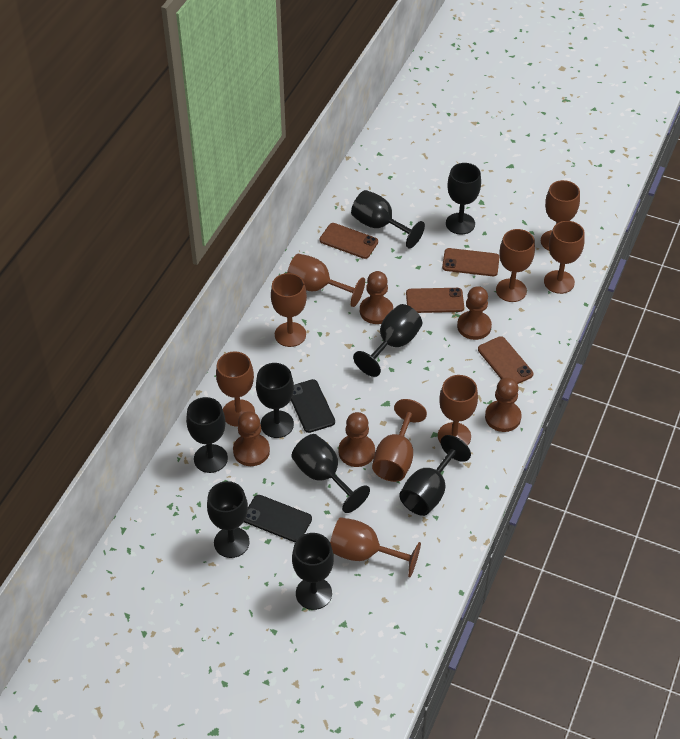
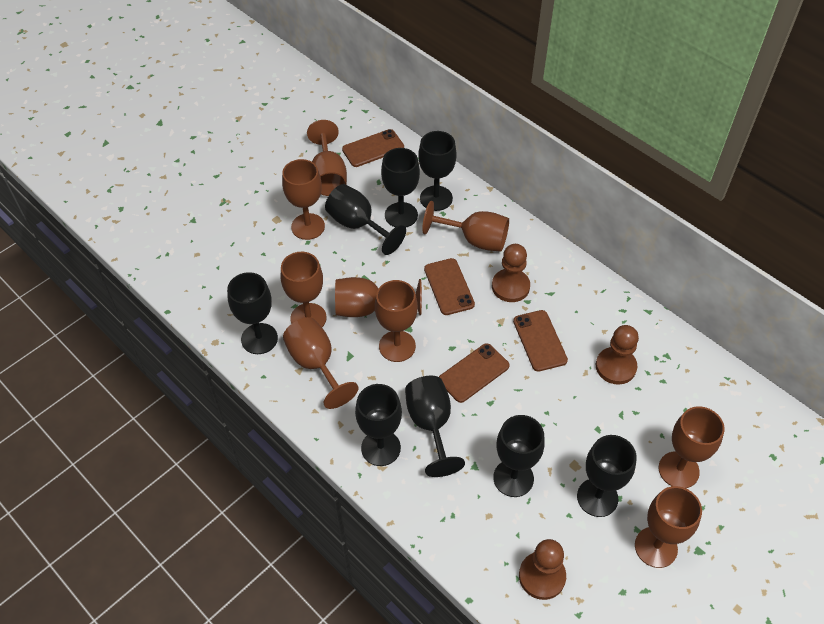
black goblet: 9 -> 8
black phone: 2 -> 0
brown pawn: 5 -> 3

